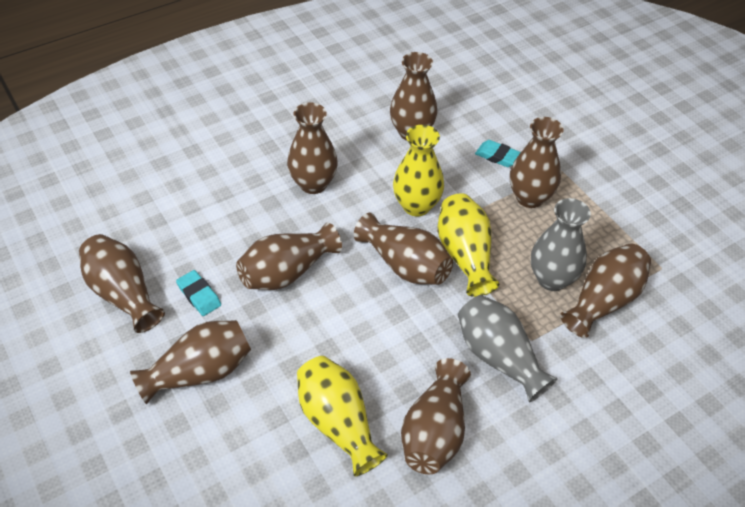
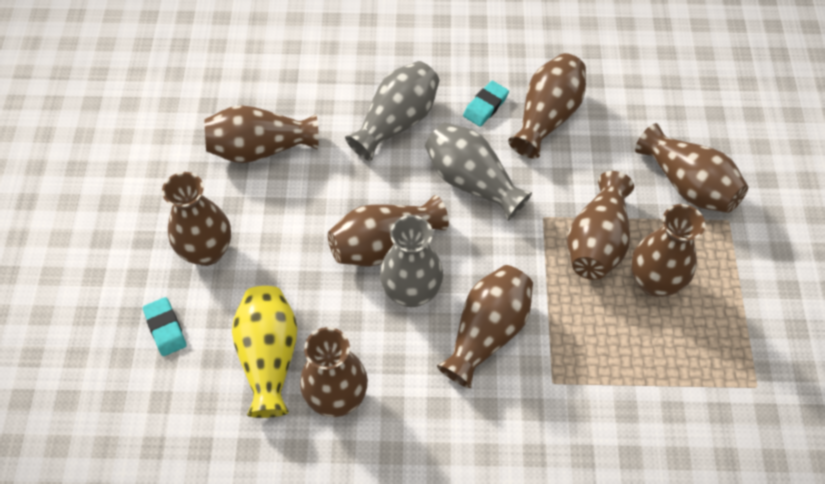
grey vase: 2 -> 3
yellow vase: 3 -> 1

